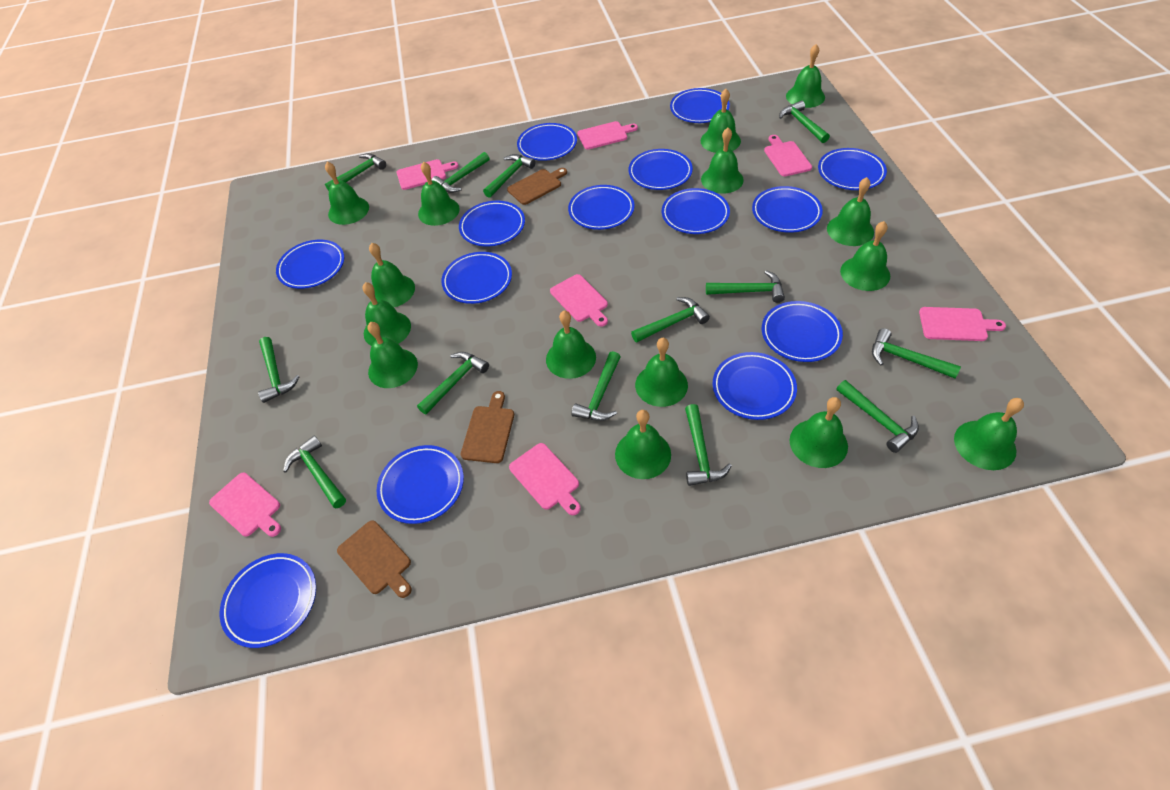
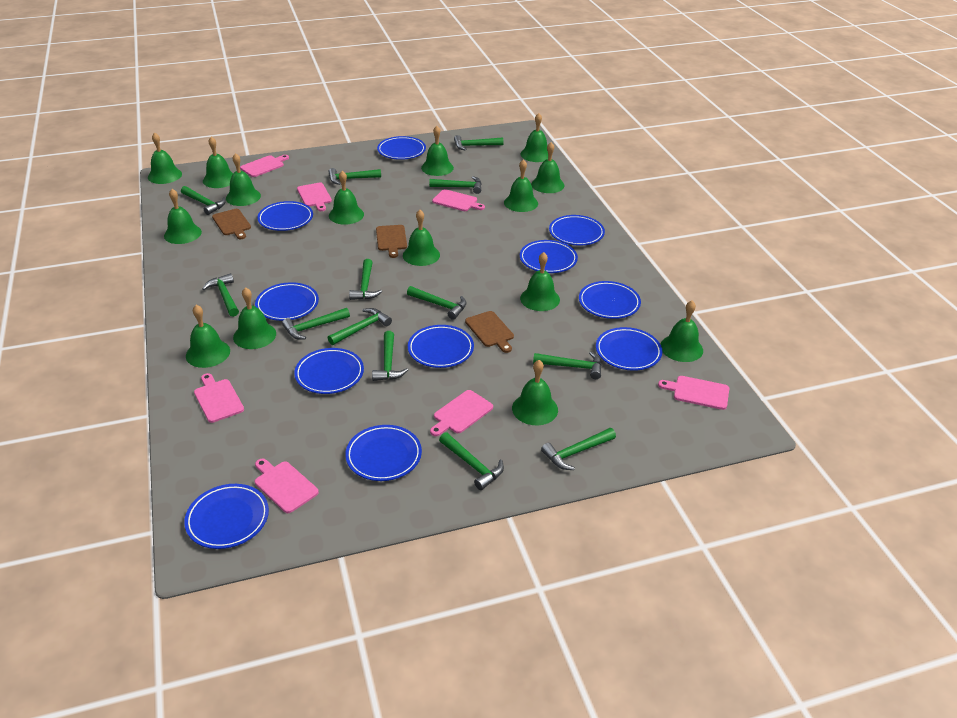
blue plate: 14 -> 11

